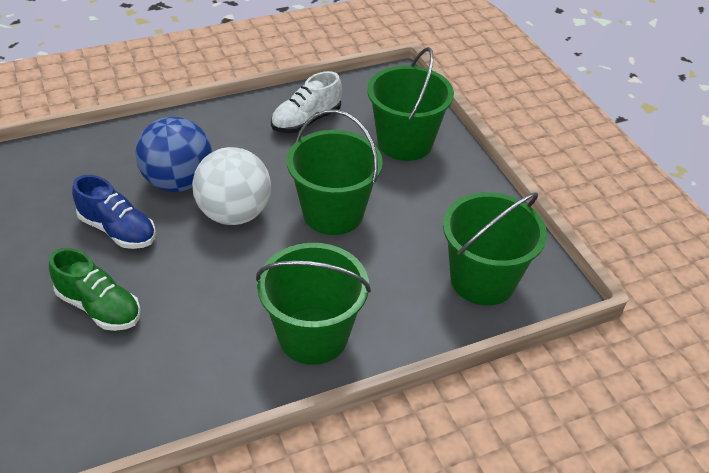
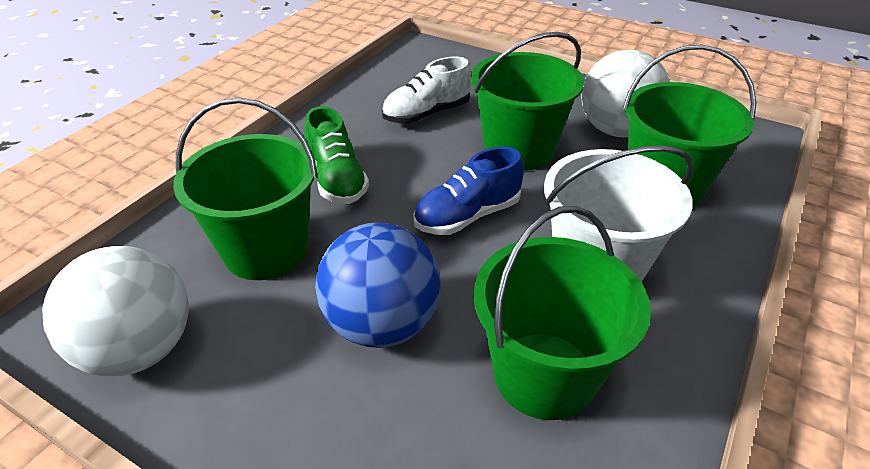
white ball: 1 -> 2
white bucket: 0 -> 1

